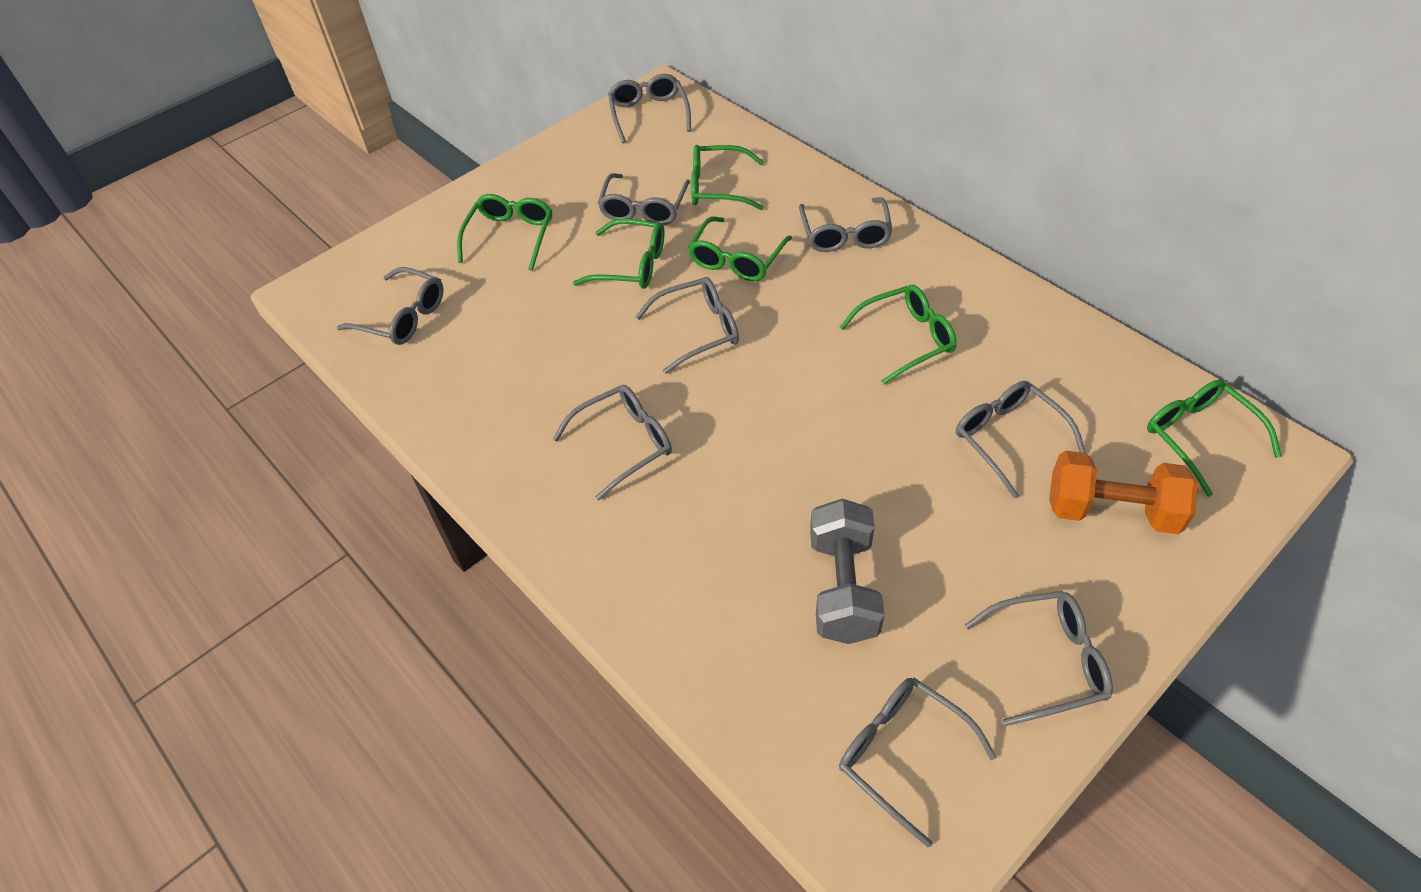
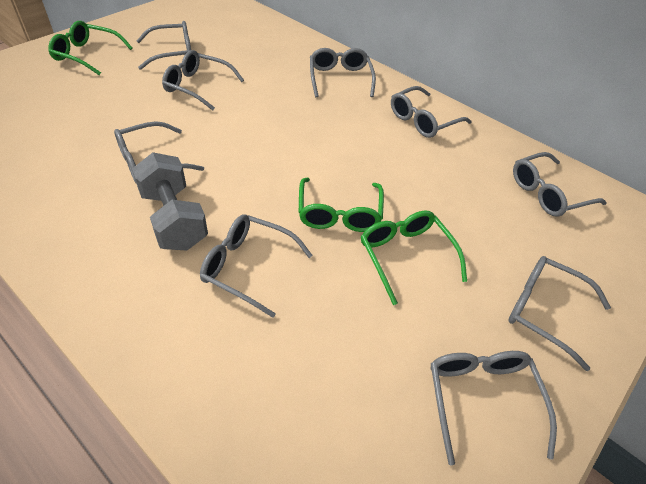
green glasses: 6 -> 3
orange dumbbell: 1 -> 0

